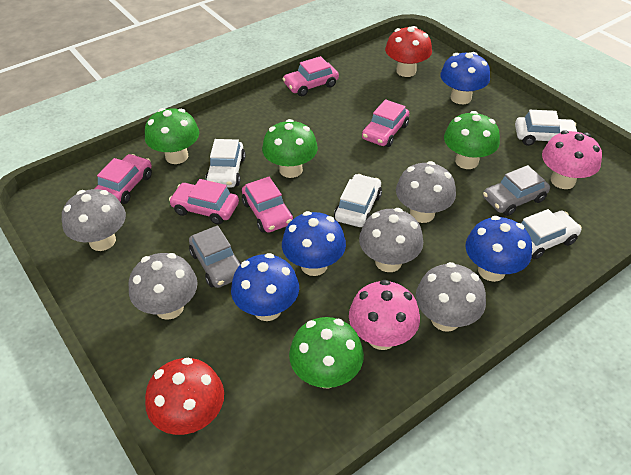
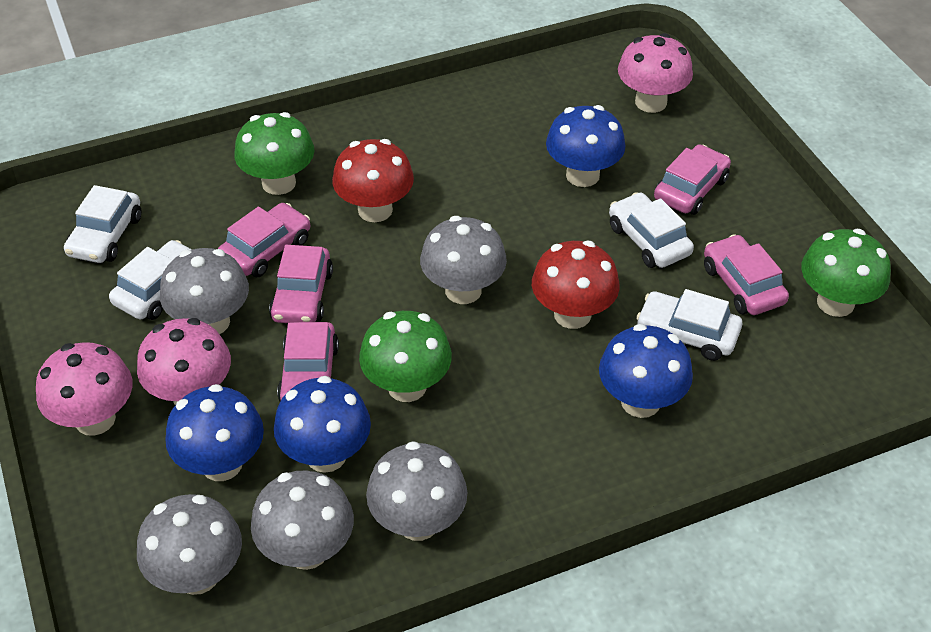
green mushroom: 4 -> 3
grey car: 2 -> 0
pink mushroom: 2 -> 3

